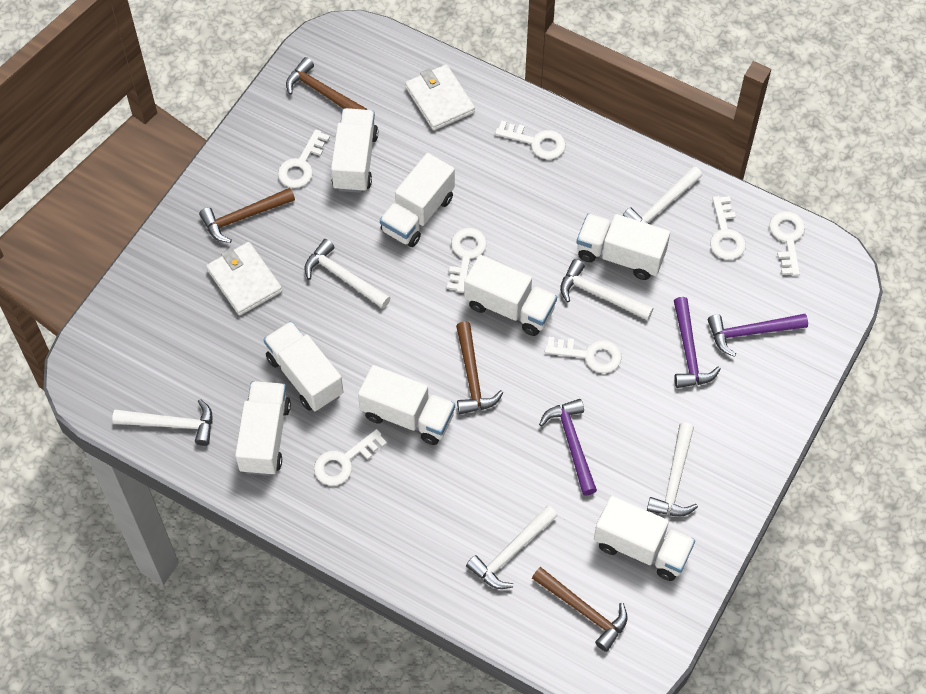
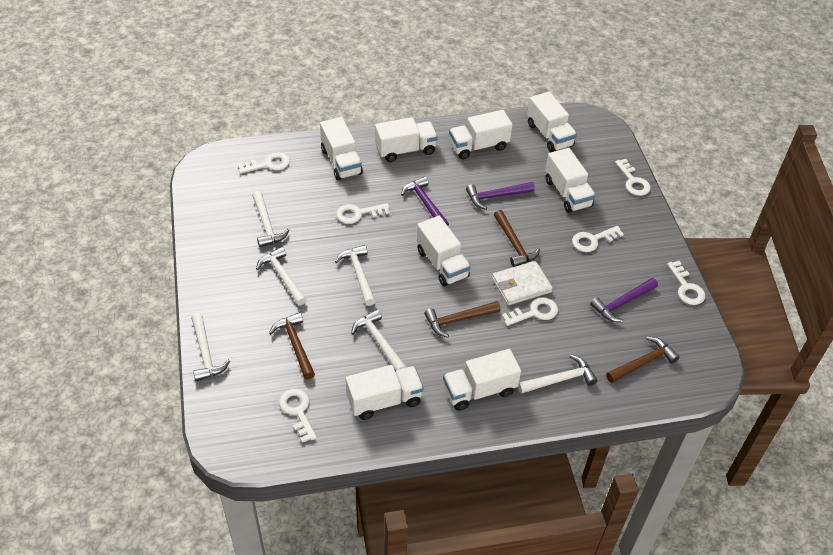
white wallet: 2 -> 1

